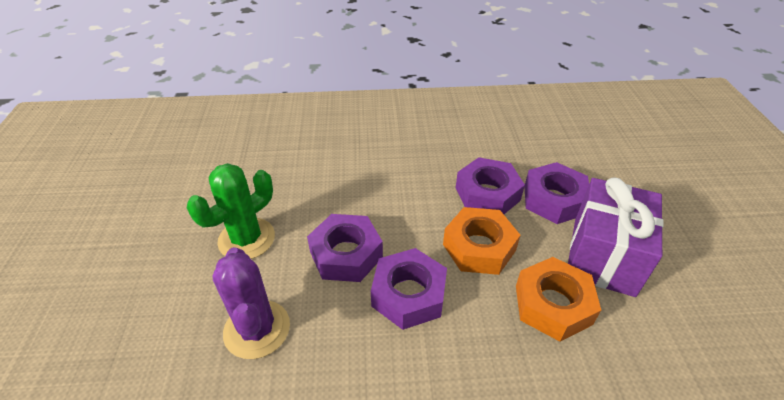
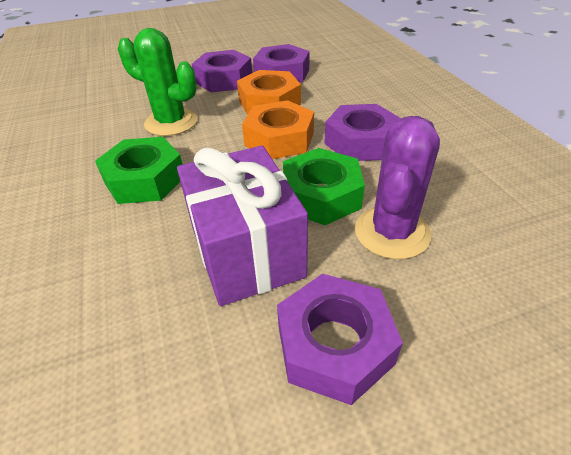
green nut: 0 -> 2

